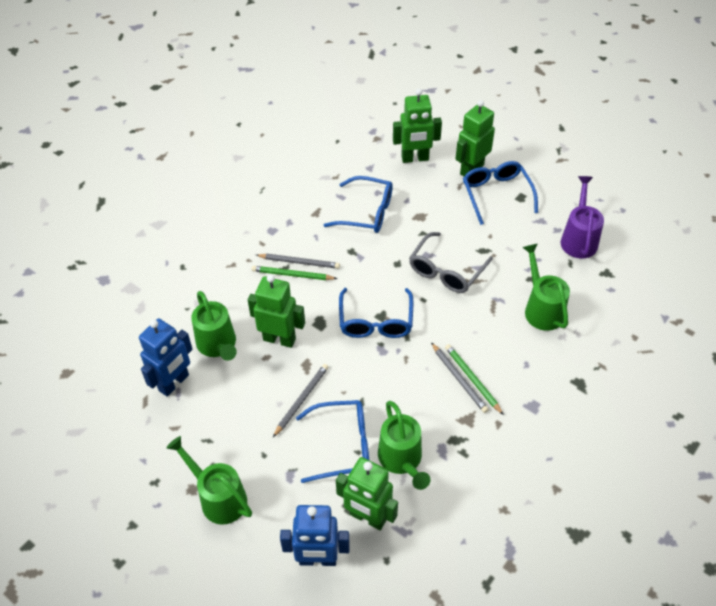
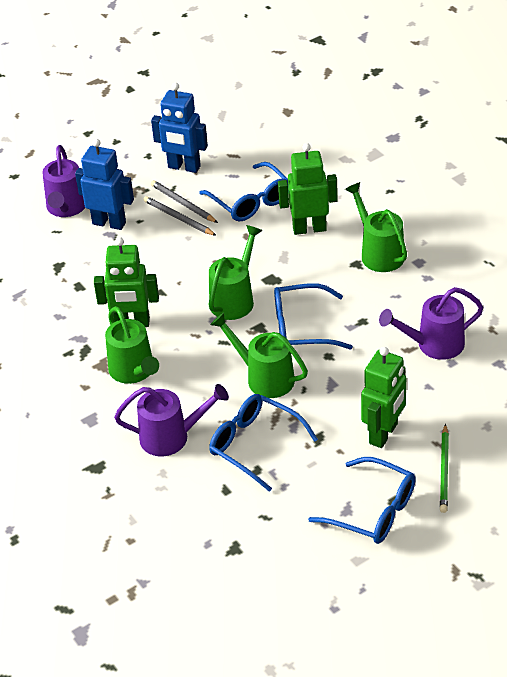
green pencil: 2 -> 1
green robot: 4 -> 3
grey glasses: 1 -> 0
grey pencil: 3 -> 2
purple watering can: 1 -> 3

